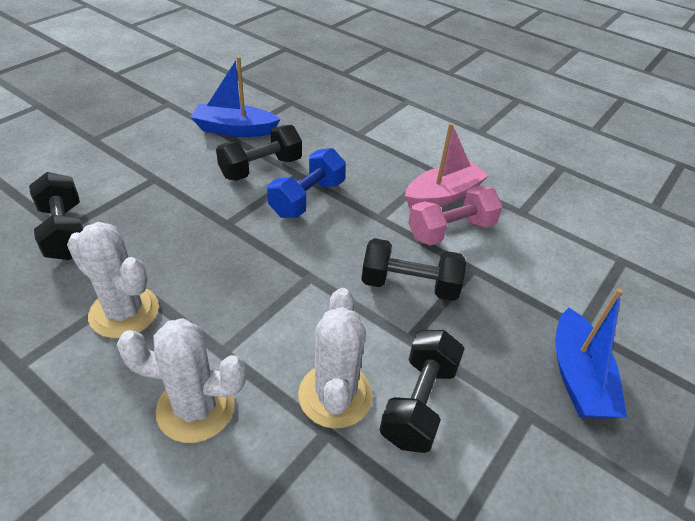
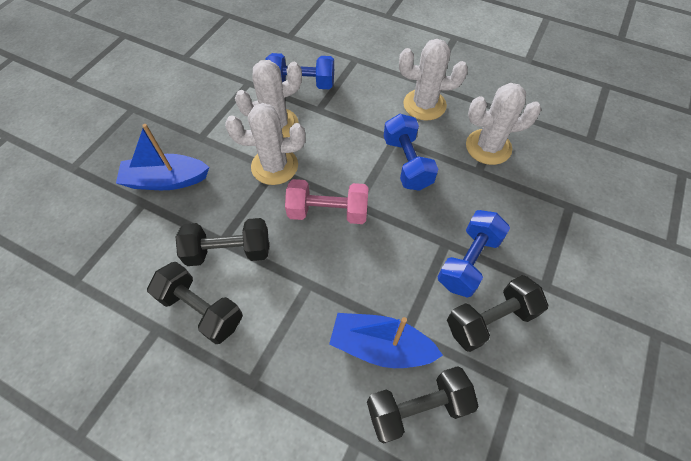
blue dumbbell: 1 -> 3
pink boat: 1 -> 0
white cactus: 3 -> 4

